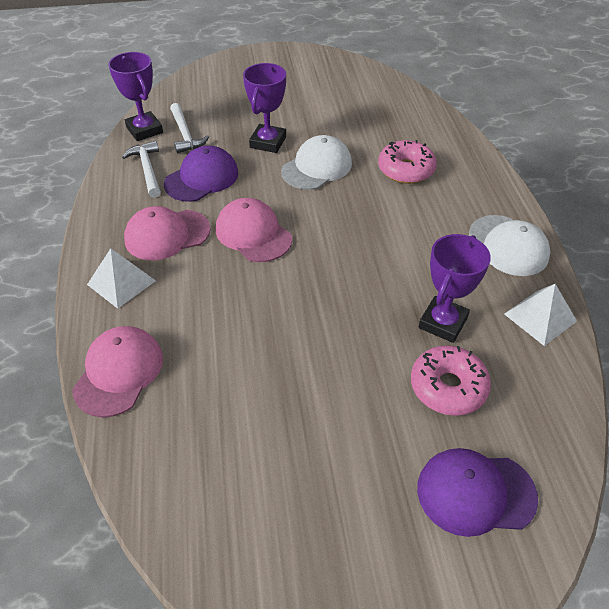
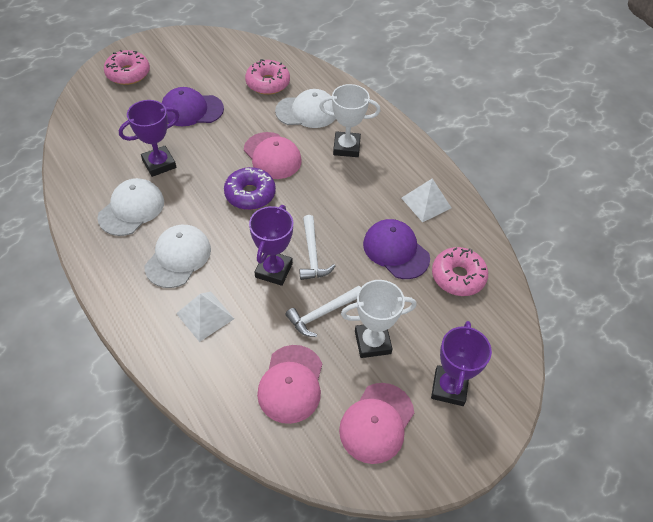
pink donut: 2 -> 3
purple donut: 0 -> 1
white cap: 2 -> 3
white trophy: 0 -> 2

